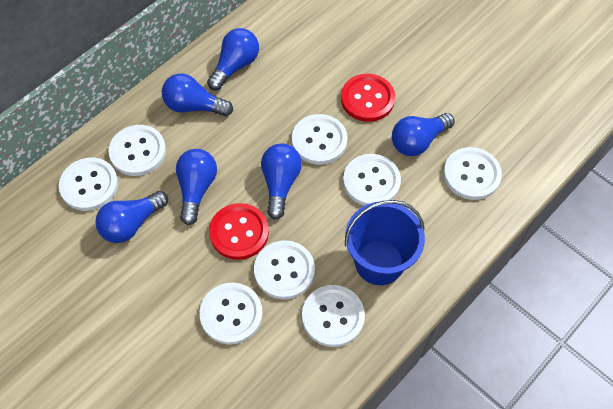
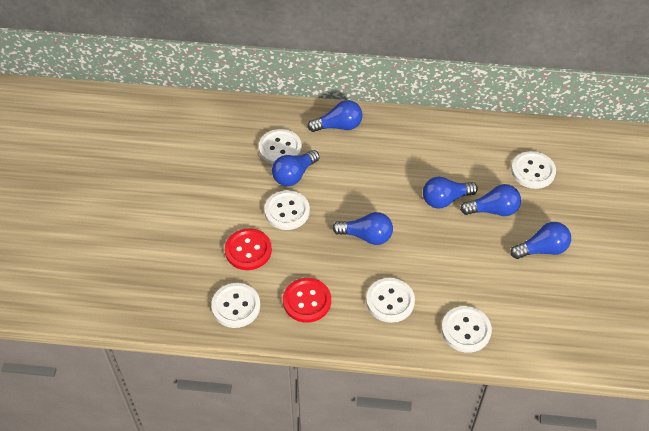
blue bucket: 1 -> 0
white button: 8 -> 6

